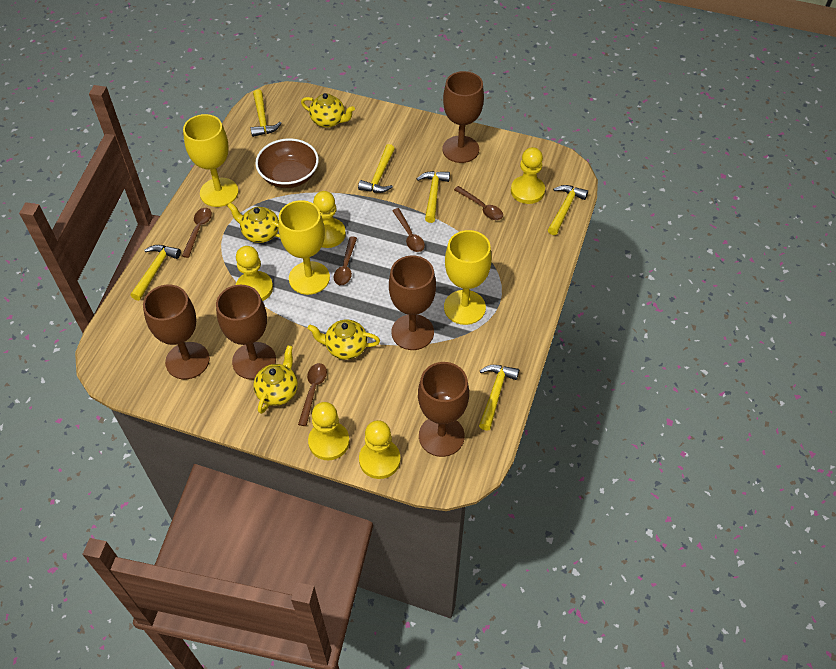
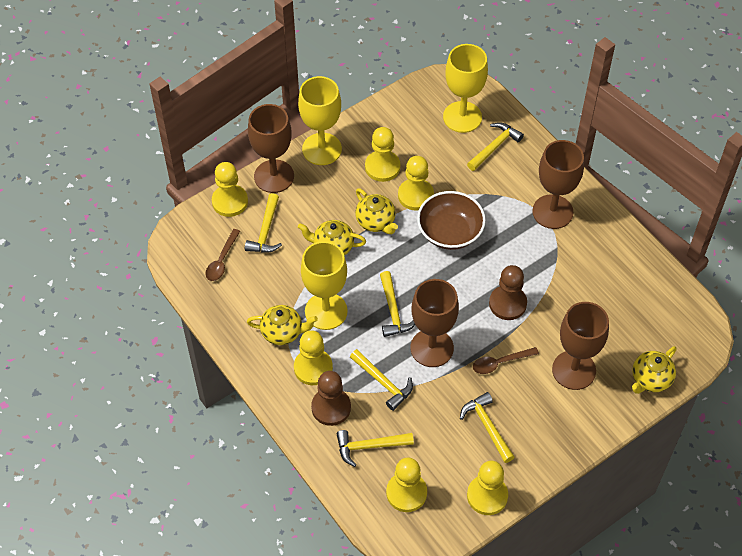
brown goblet: 5 -> 4
brown pawn: 0 -> 2
brown spoon: 5 -> 2
yellow pawn: 5 -> 6

